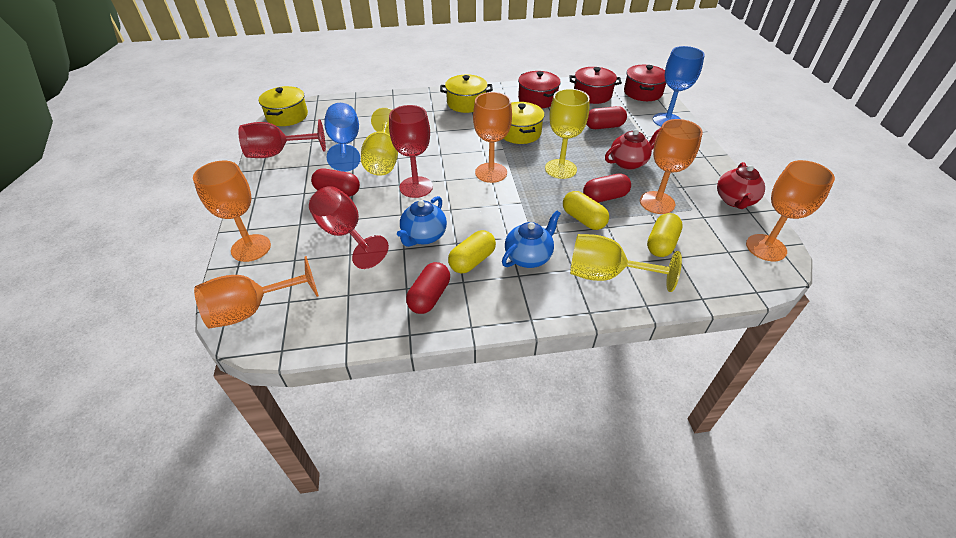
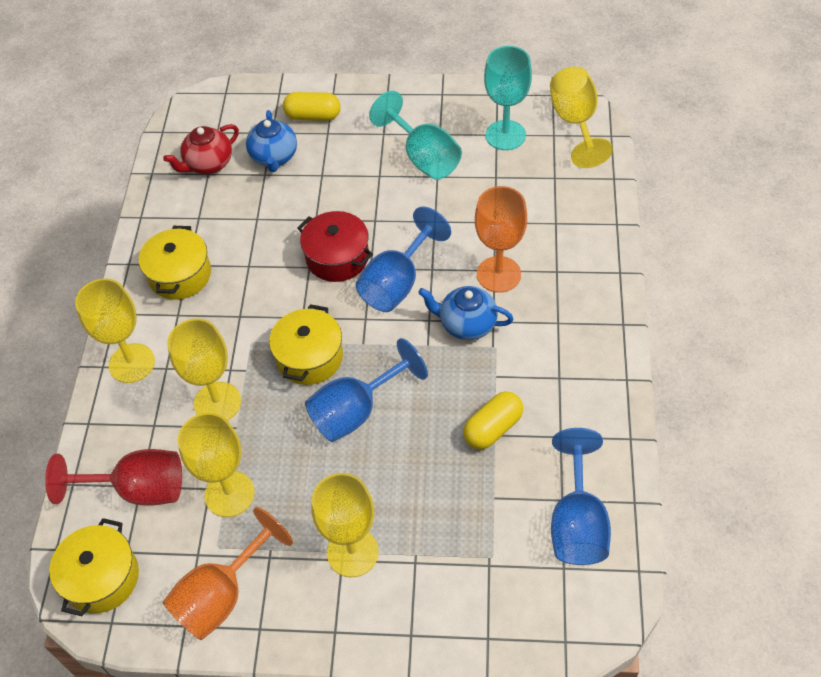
blue goblet: 2 -> 3
orange goblet: 5 -> 2
red capsule: 4 -> 0
red goblet: 3 -> 1
red pot: 3 -> 1
red teapot: 2 -> 1
turquoise goblet: 0 -> 2
yellow capsule: 3 -> 2
yellow goblet: 3 -> 5

